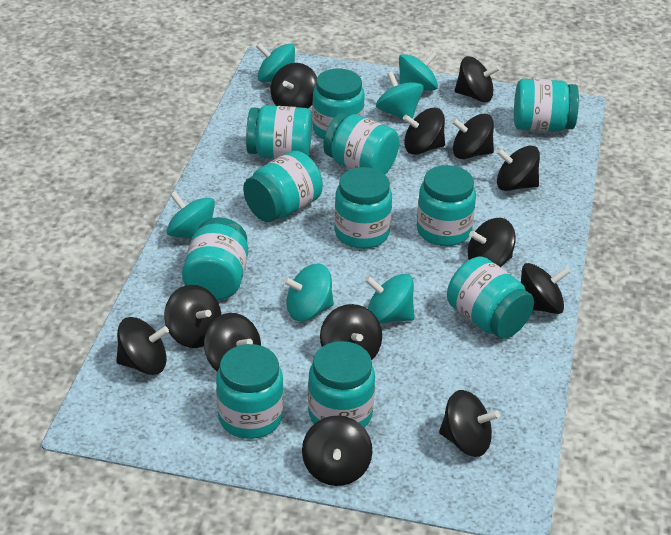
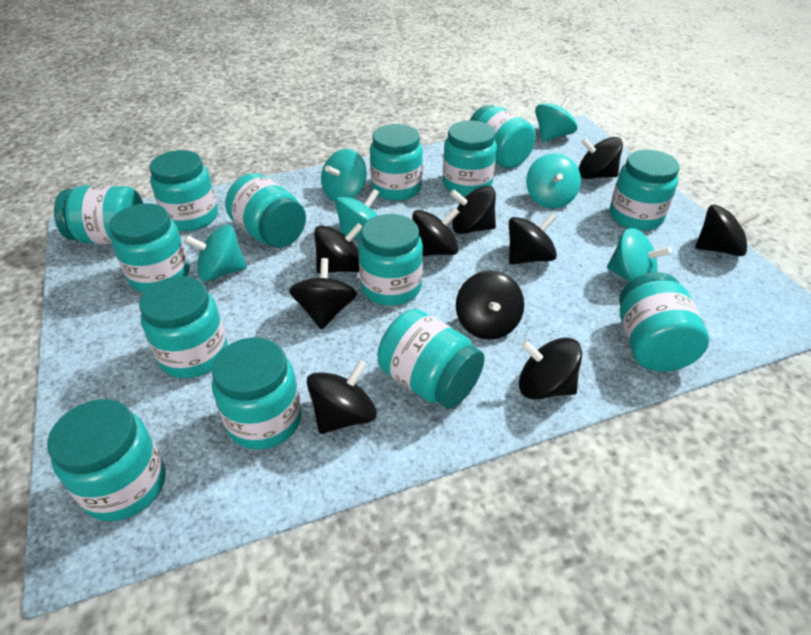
black spinning top: 13 -> 10
turquoise jar: 11 -> 14

